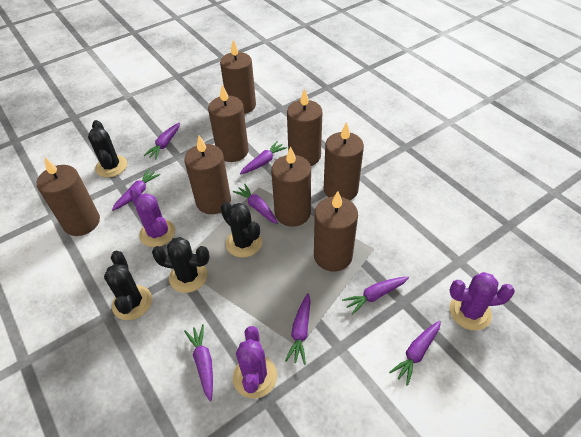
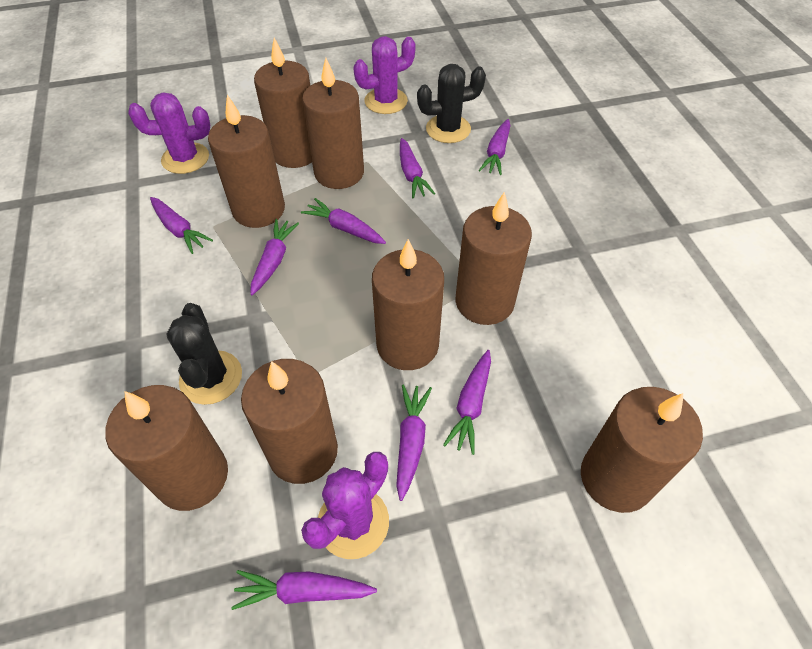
black cactus: 4 -> 2

